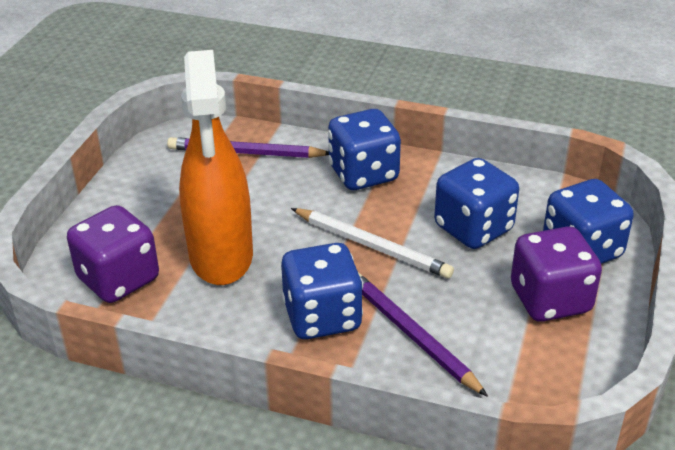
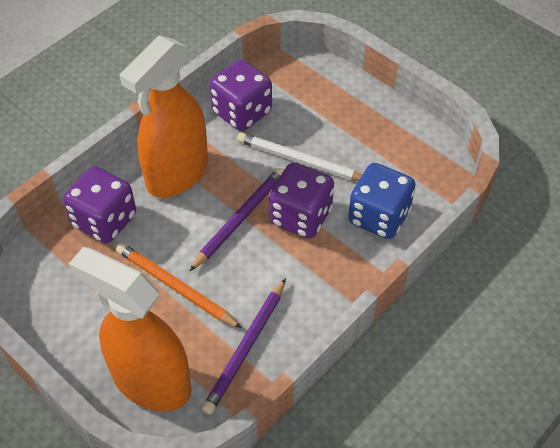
blue dice: 4 -> 1
orange pencil: 0 -> 1
orange spray bottle: 1 -> 2
purple dice: 2 -> 3

